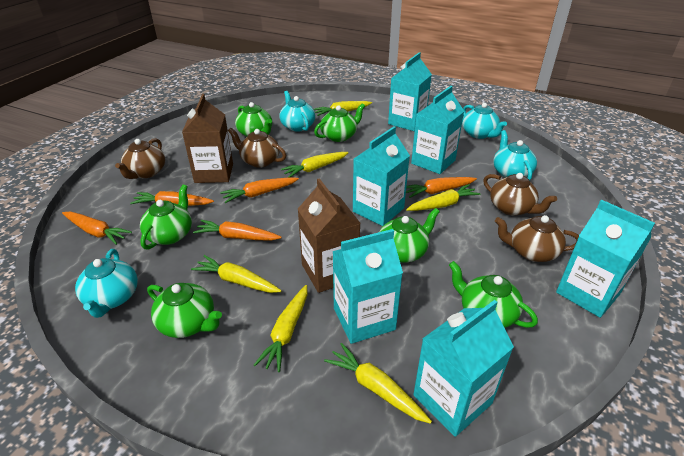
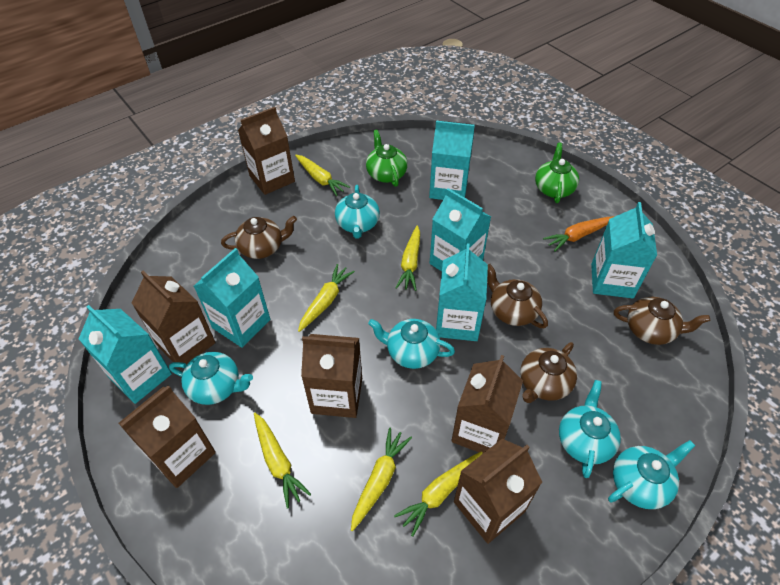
brown carton: 2 -> 6
green teapot: 6 -> 2
orange carrot: 5 -> 1
turquoise teapot: 4 -> 5

